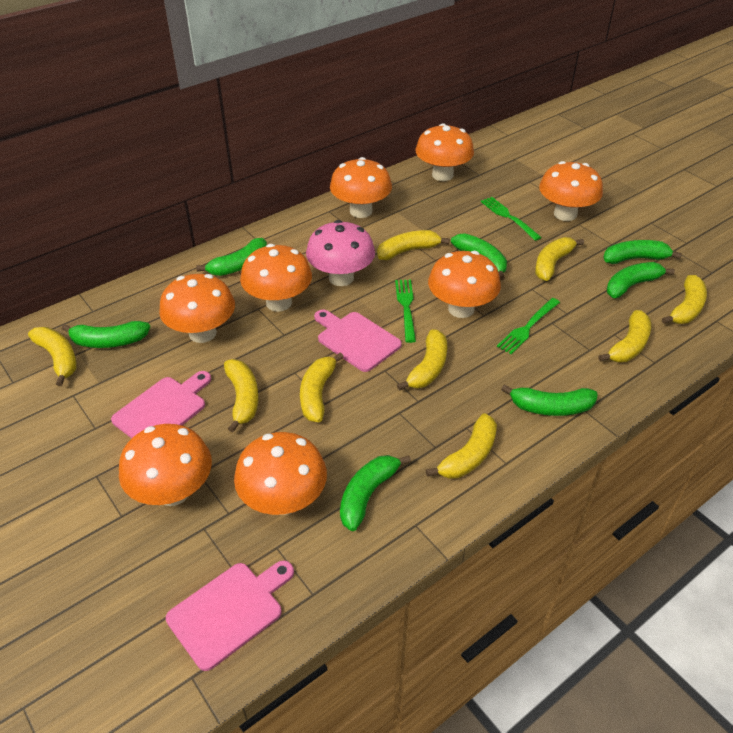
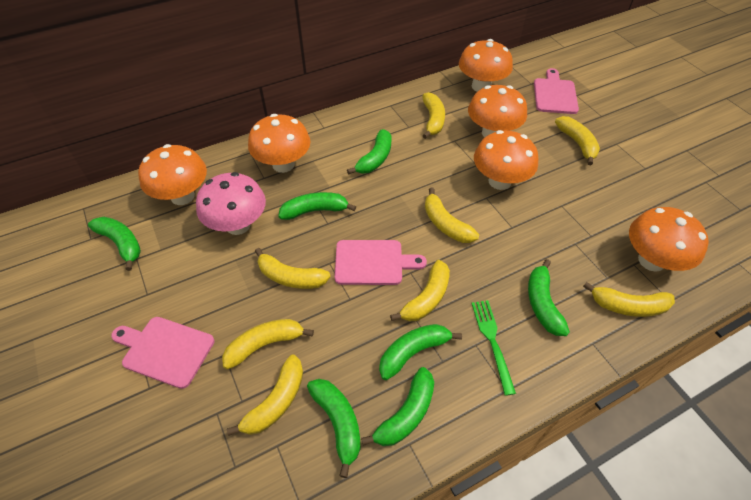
green fork: 3 -> 1
orange mushroom: 8 -> 6
yellow banana: 9 -> 8

